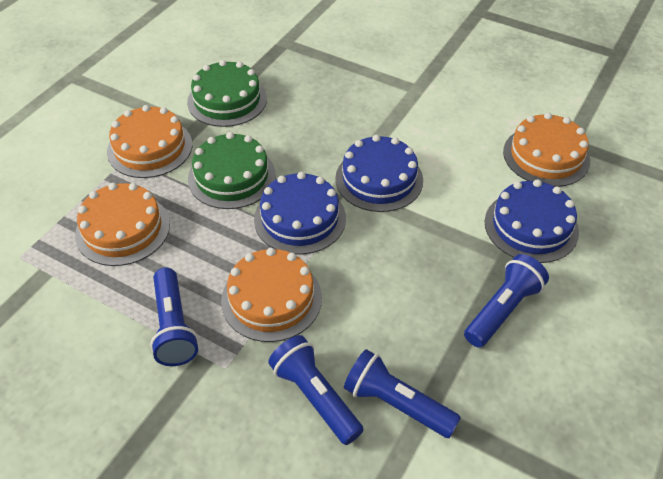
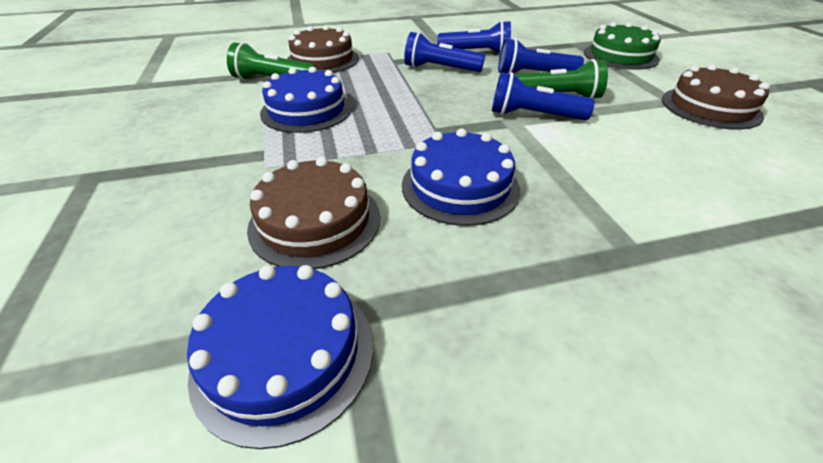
brown cake: 0 -> 3
green cake: 2 -> 1
green flashlight: 0 -> 2
orange cake: 4 -> 0

